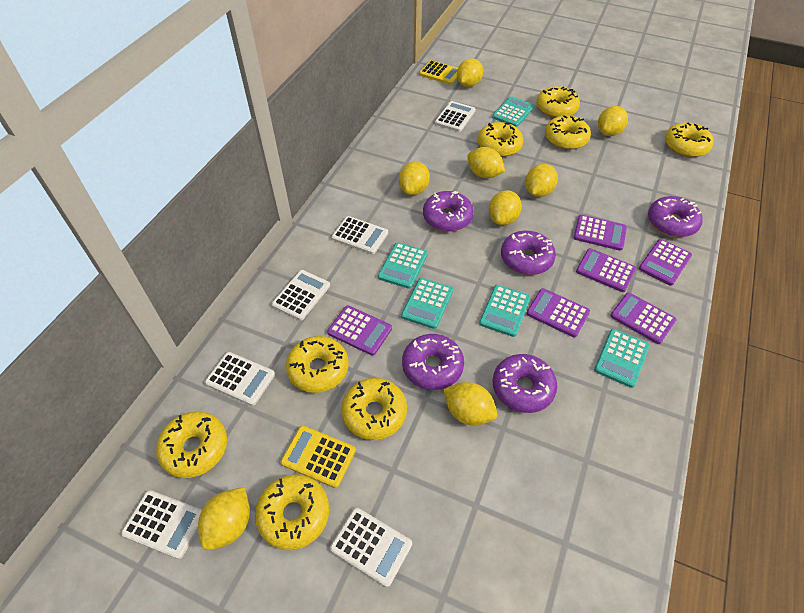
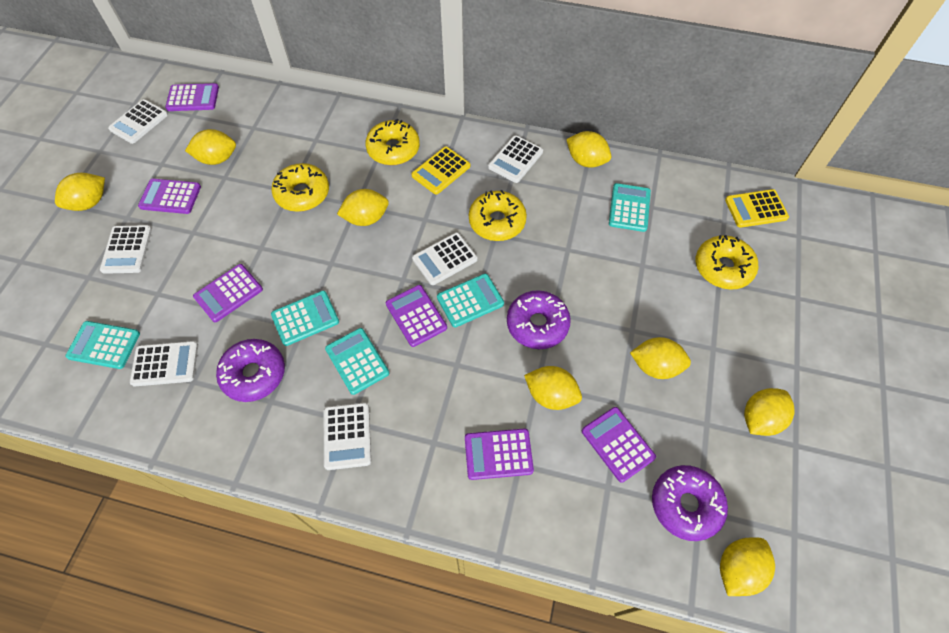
purple donut: 5 -> 3
yellow donut: 8 -> 4

